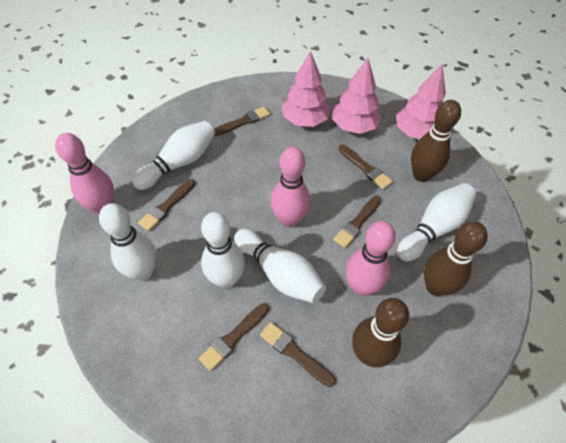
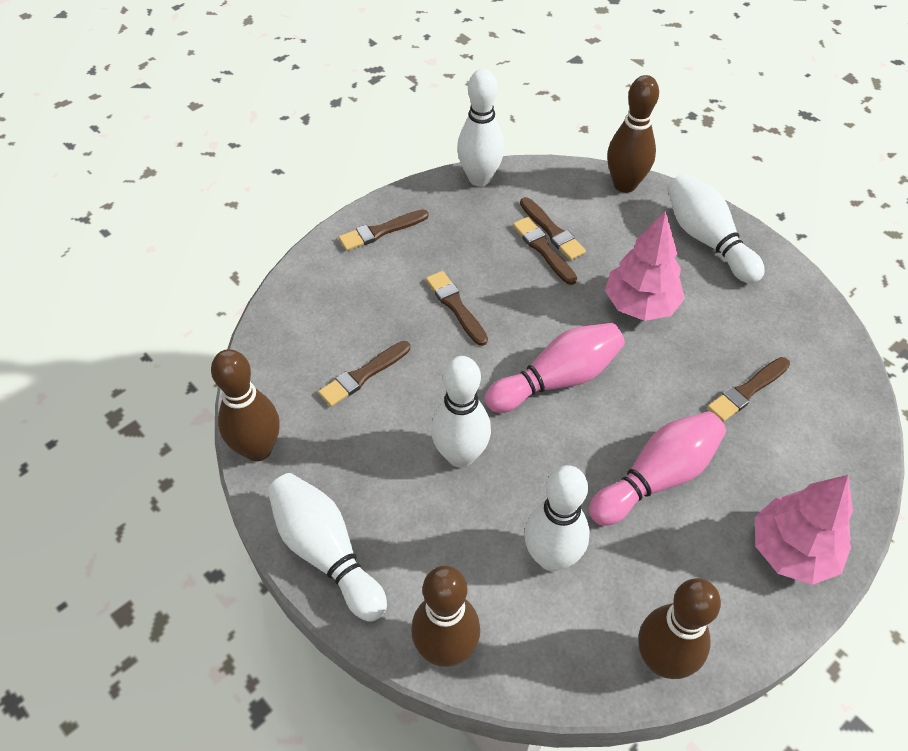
brown bowling pin: 3 -> 4
pink bowling pin: 3 -> 2
pink tree: 3 -> 2

